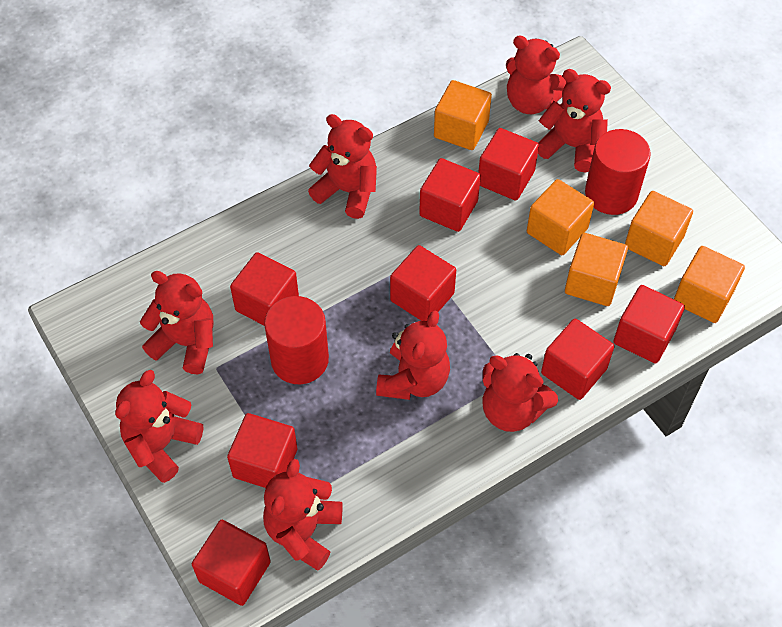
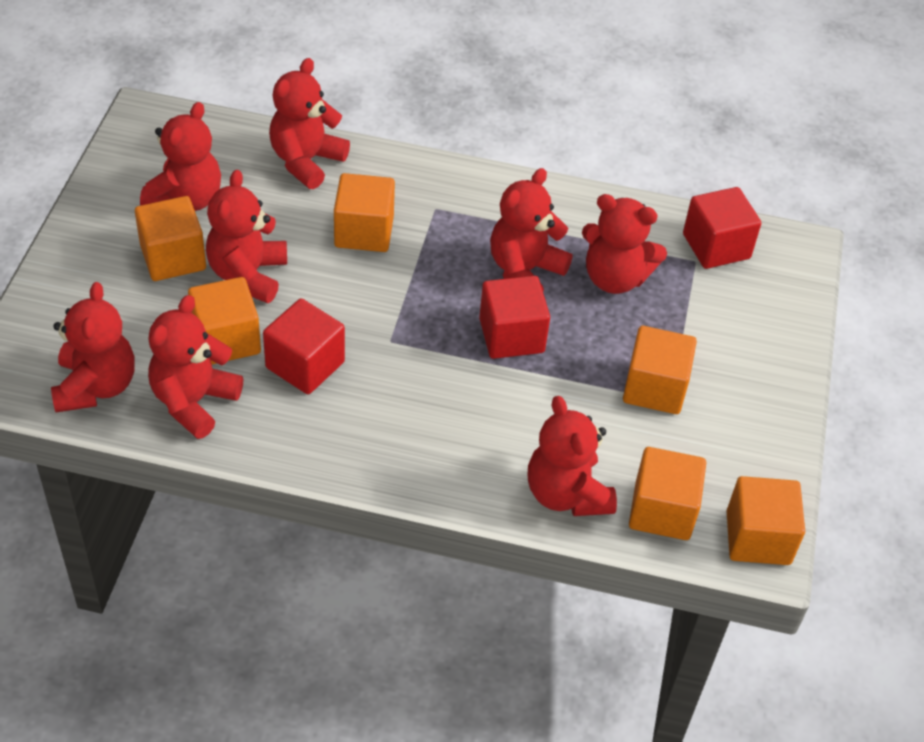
orange cube: 5 -> 6
red cube: 8 -> 3
red cylinder: 2 -> 0

